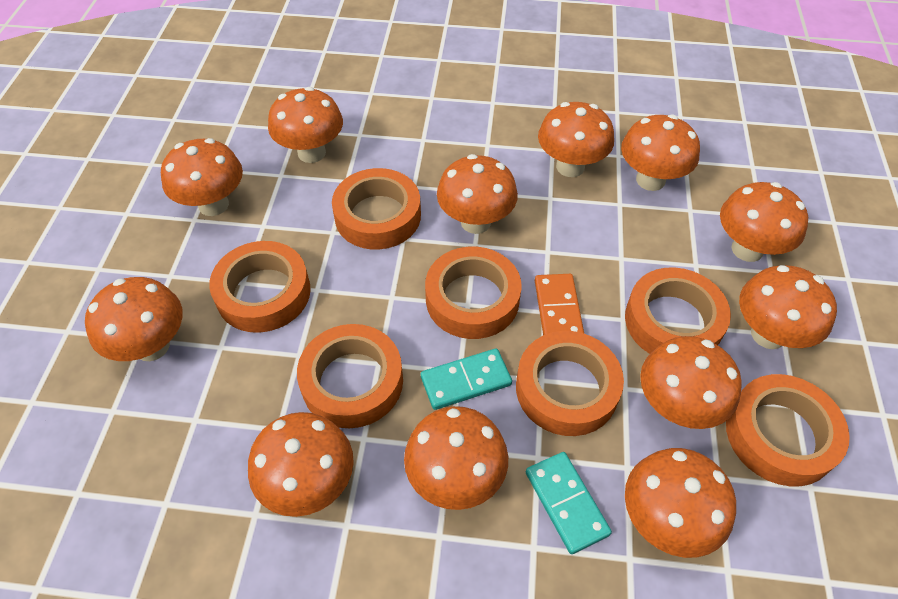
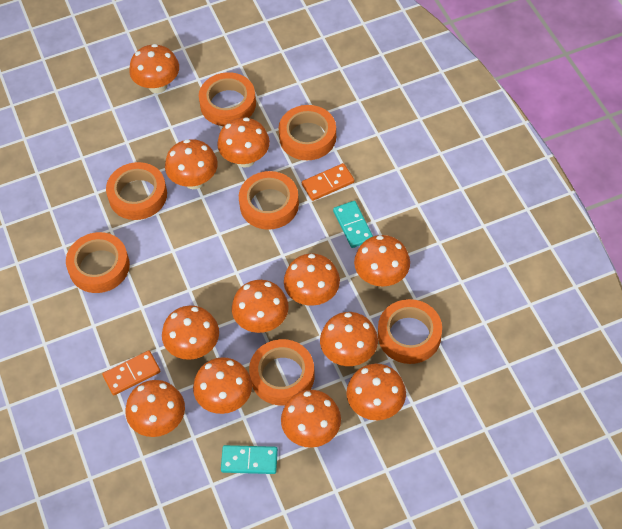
orange domino: 1 -> 2

